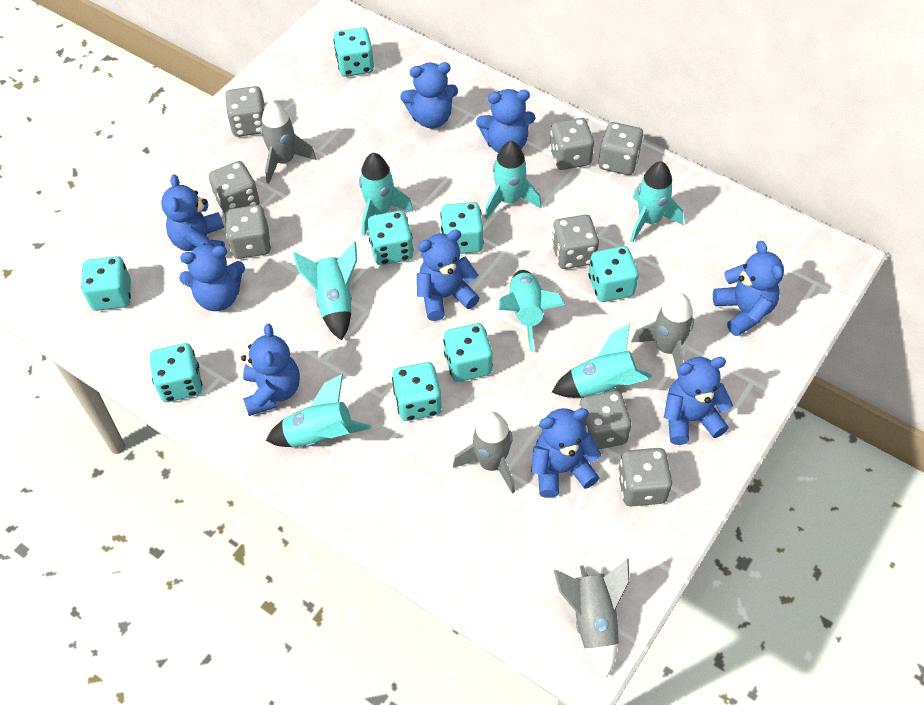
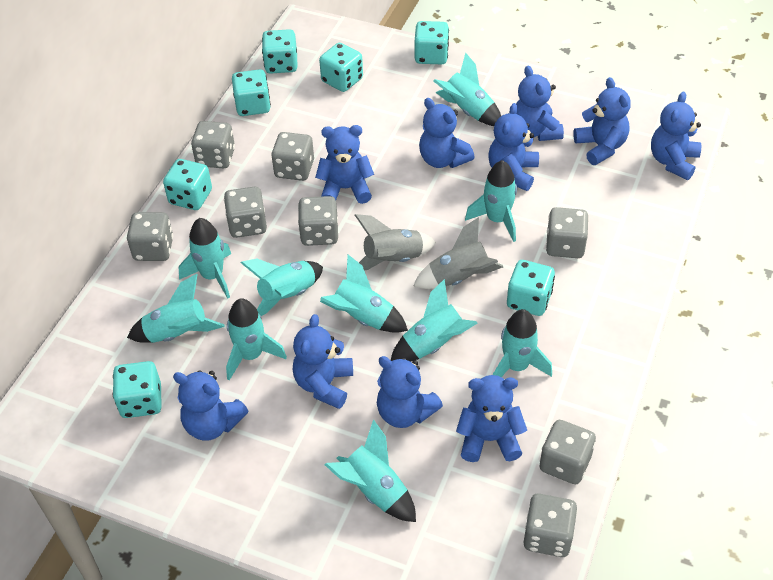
blue teddy bear: 9 -> 10
grey rocket: 4 -> 2
turquoise dice: 8 -> 7
turquoise rocket: 7 -> 10

